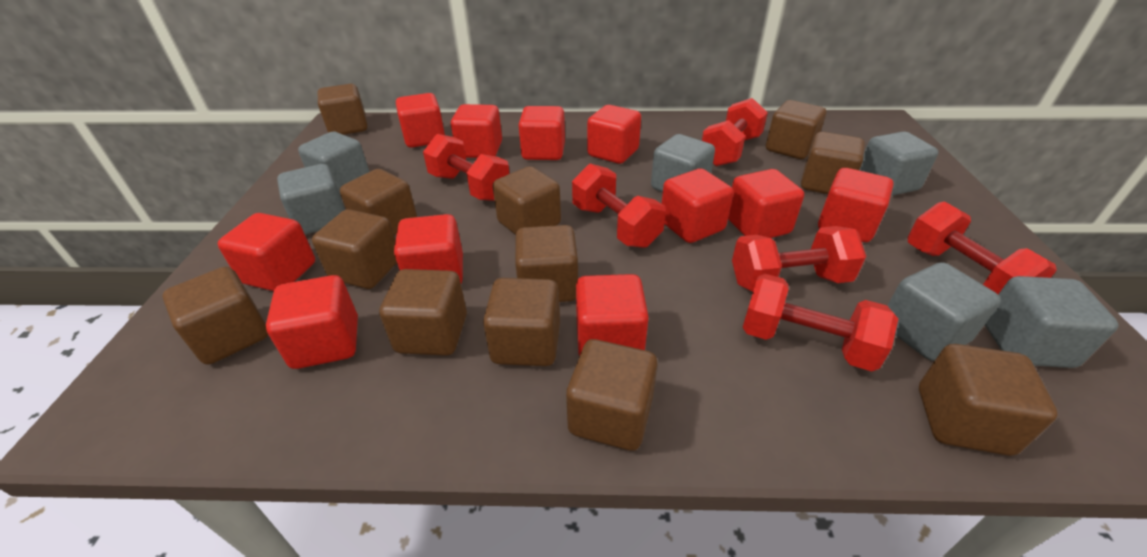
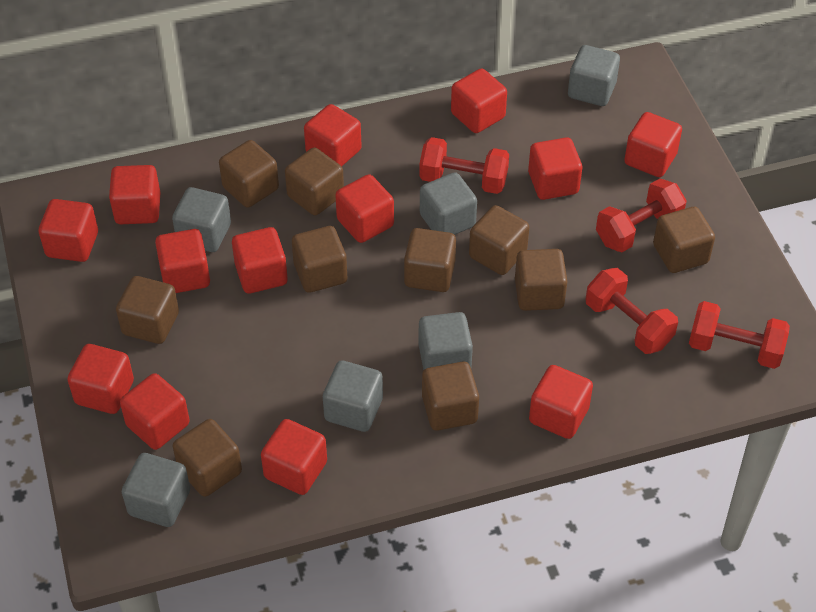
brown cube: 12 -> 10
red cube: 11 -> 13
red dumbbell: 6 -> 4

